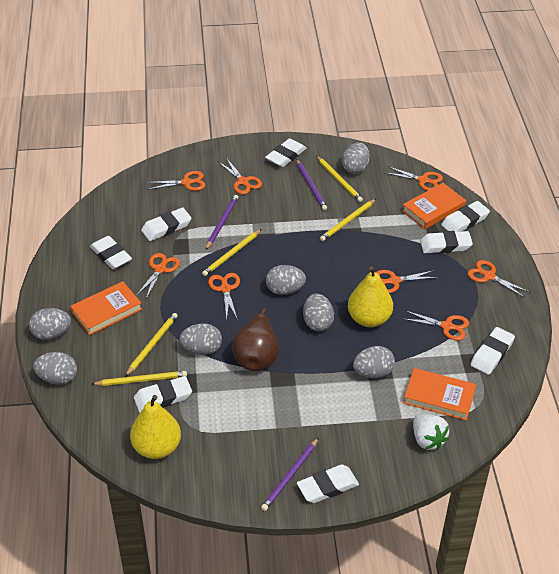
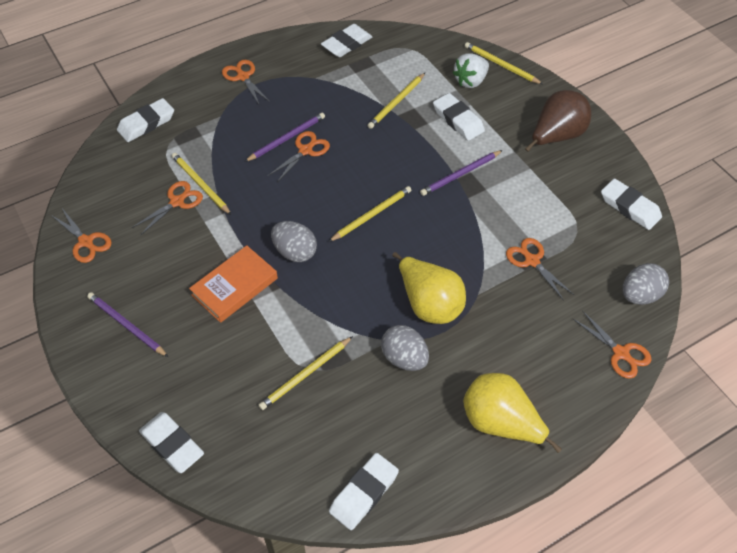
grey egg: 7 -> 3
orange book: 3 -> 1
orange scissors: 8 -> 6
white eraser: 8 -> 6

